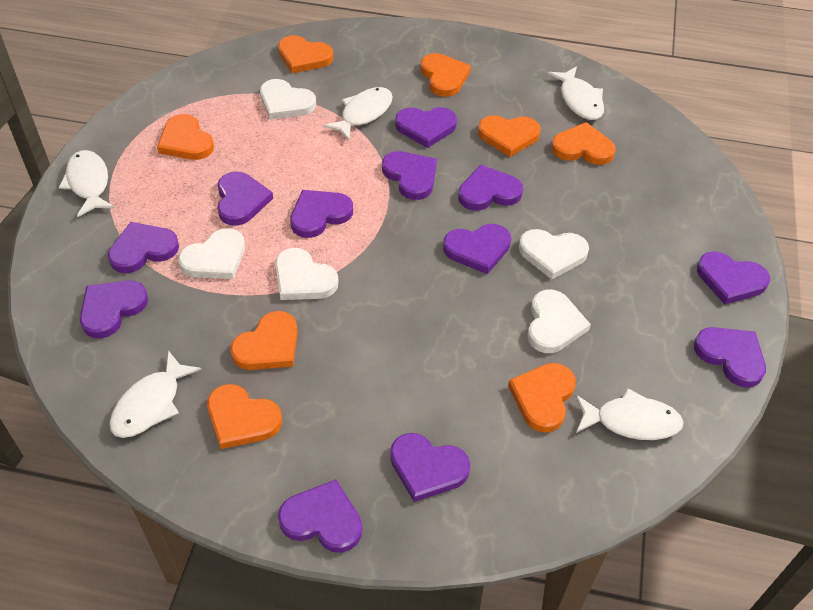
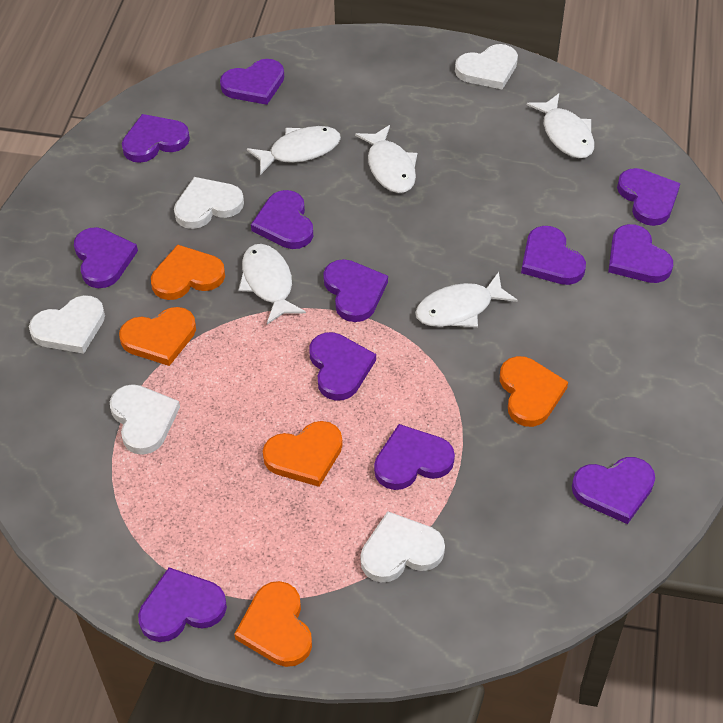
orange heart: 8 -> 5

